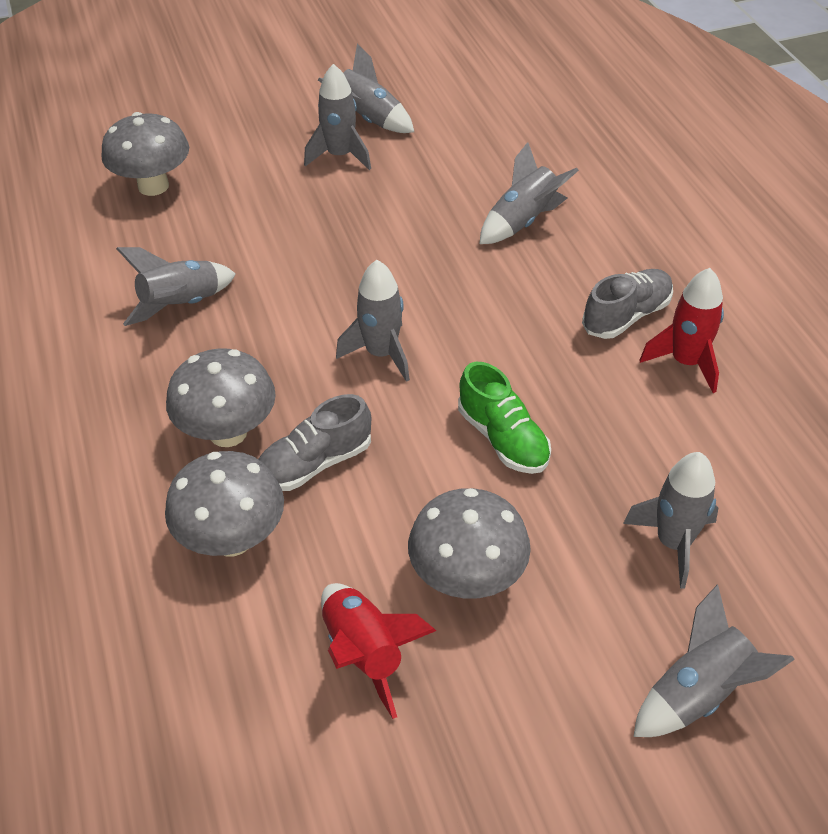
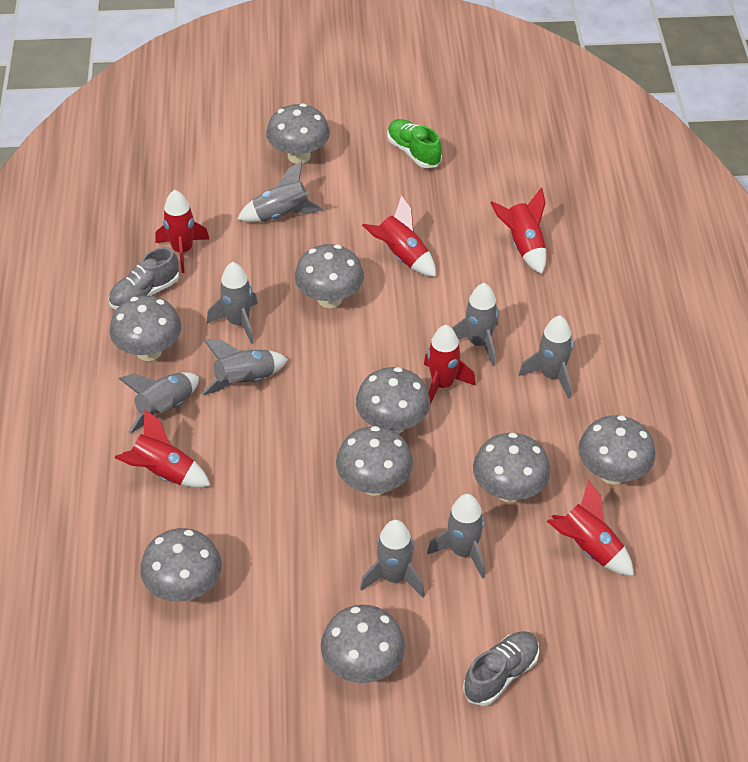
grey mushroom: 4 -> 9
grey rocket: 7 -> 8
red rocket: 2 -> 6

